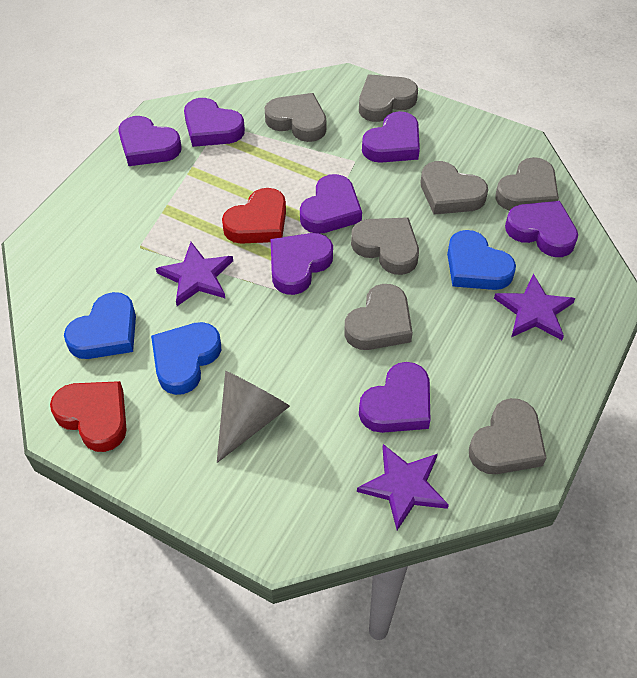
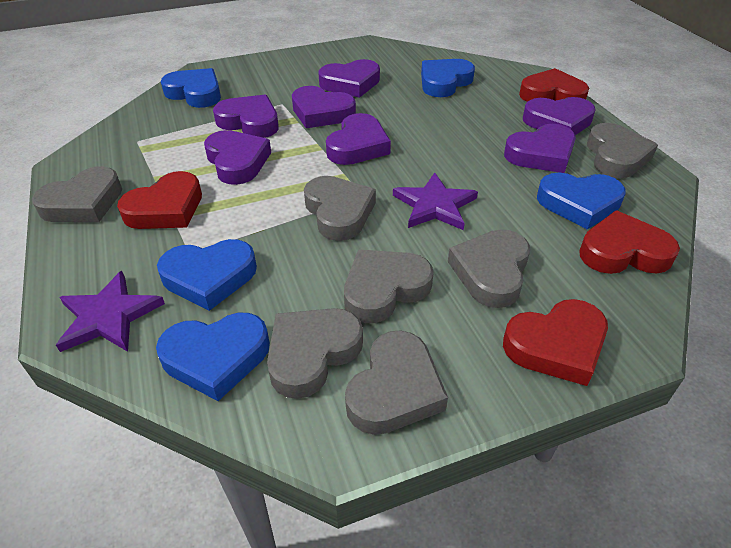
blue heart: 3 -> 5
grey cone: 1 -> 0
purple star: 3 -> 2
red heart: 2 -> 4

